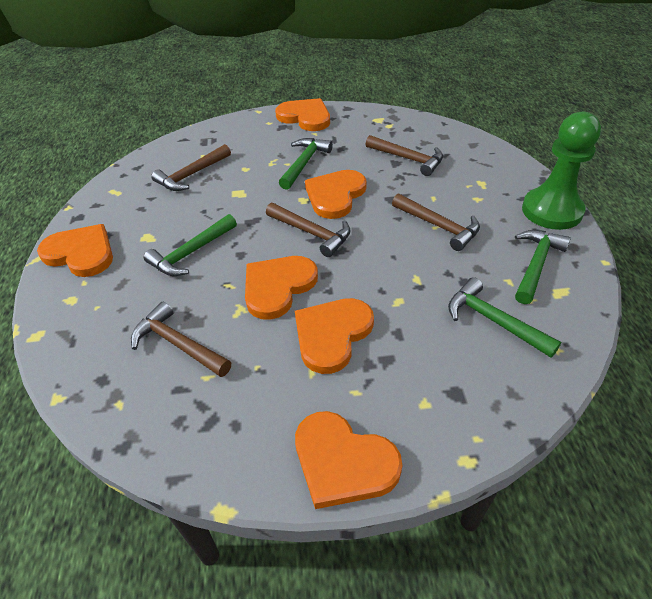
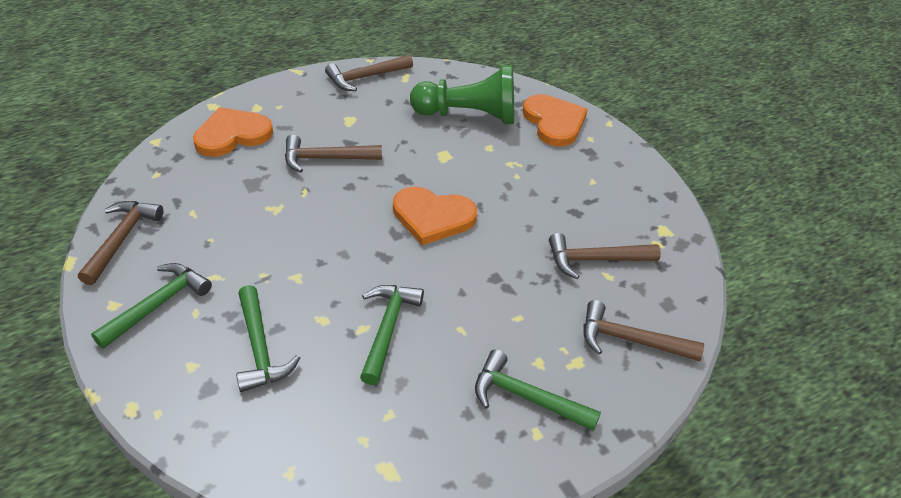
orange heart: 6 -> 3

